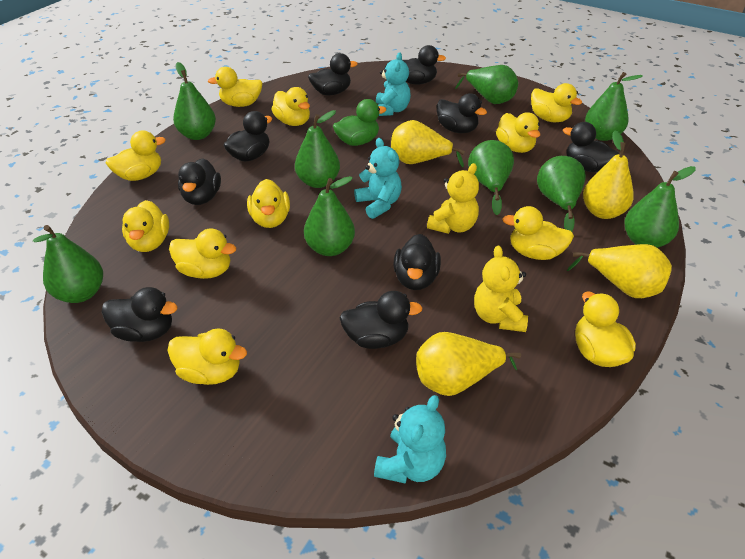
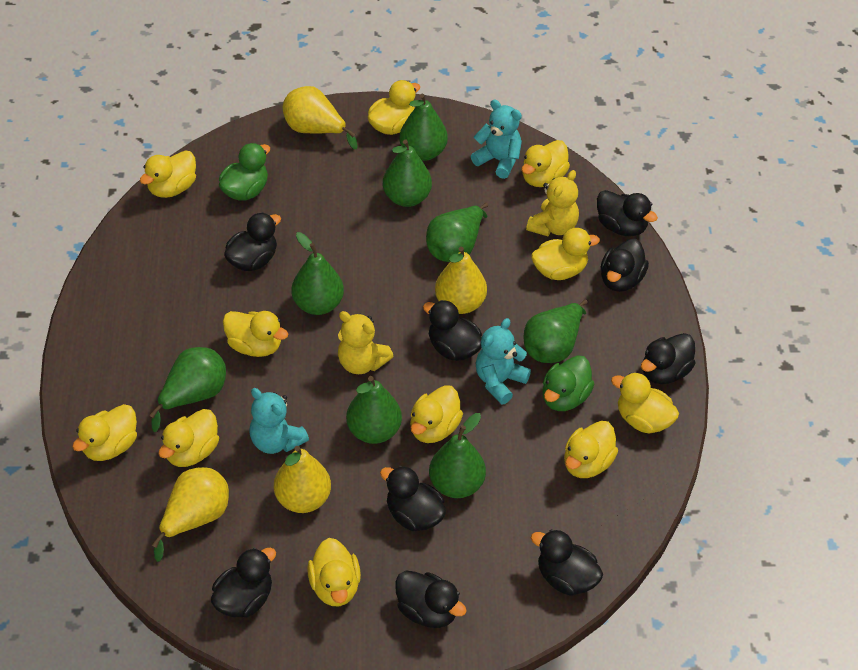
green duck: 1 -> 2
green pear: 9 -> 8

